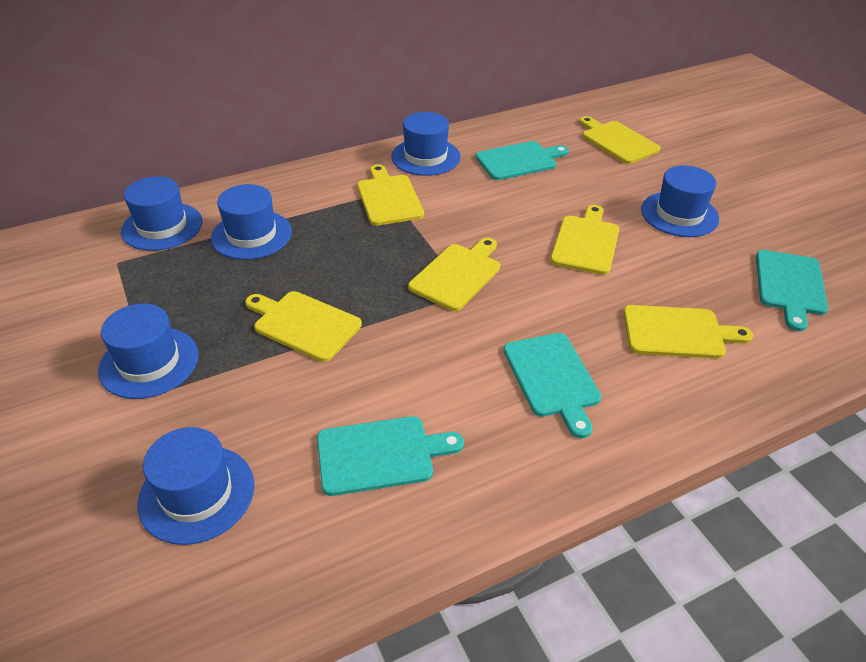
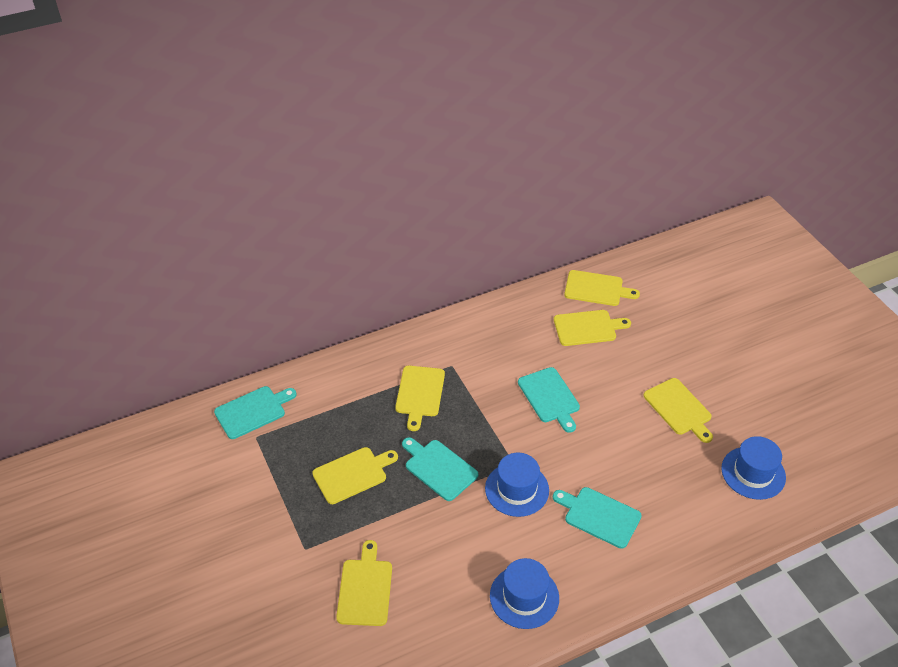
blue hat: 6 -> 3

